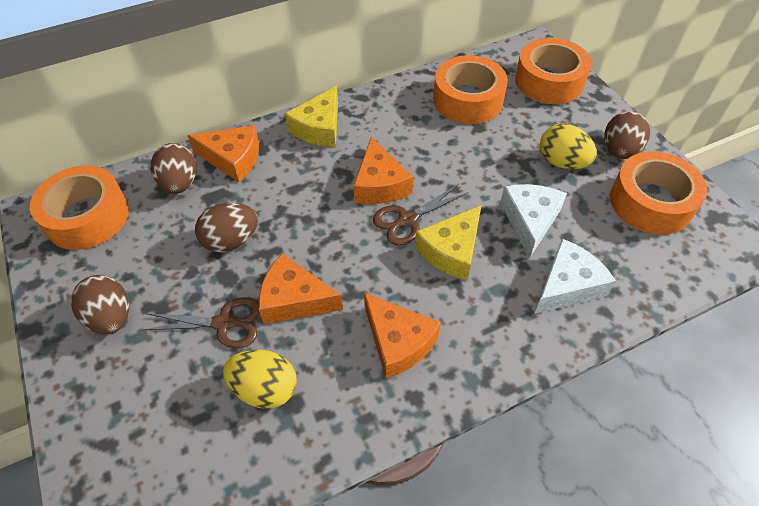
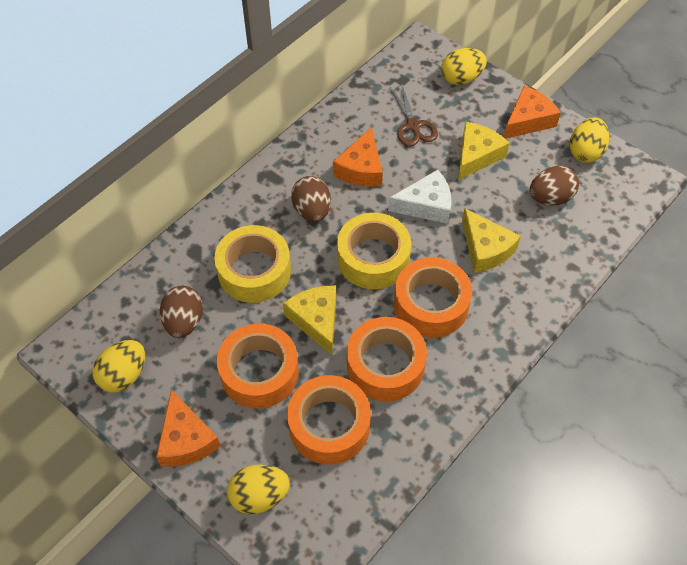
brown egg: 4 -> 3
brown scissors: 2 -> 1
orange cheese: 4 -> 3
white cheese: 2 -> 1
yellow cheese: 2 -> 3
yellow egg: 2 -> 4
yellow tape: 0 -> 2

